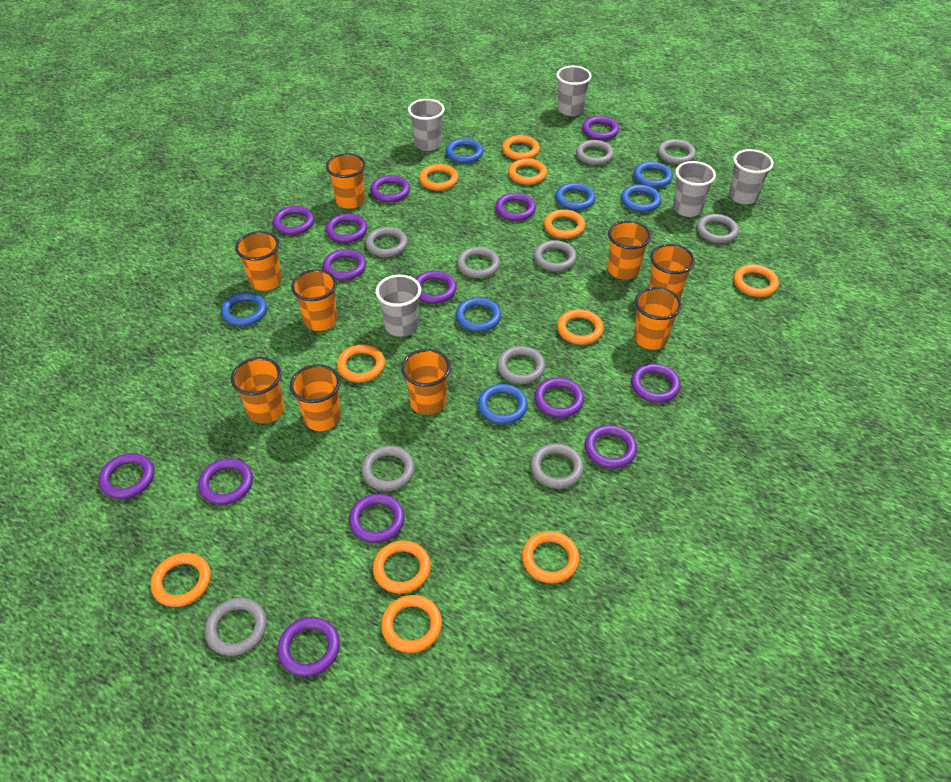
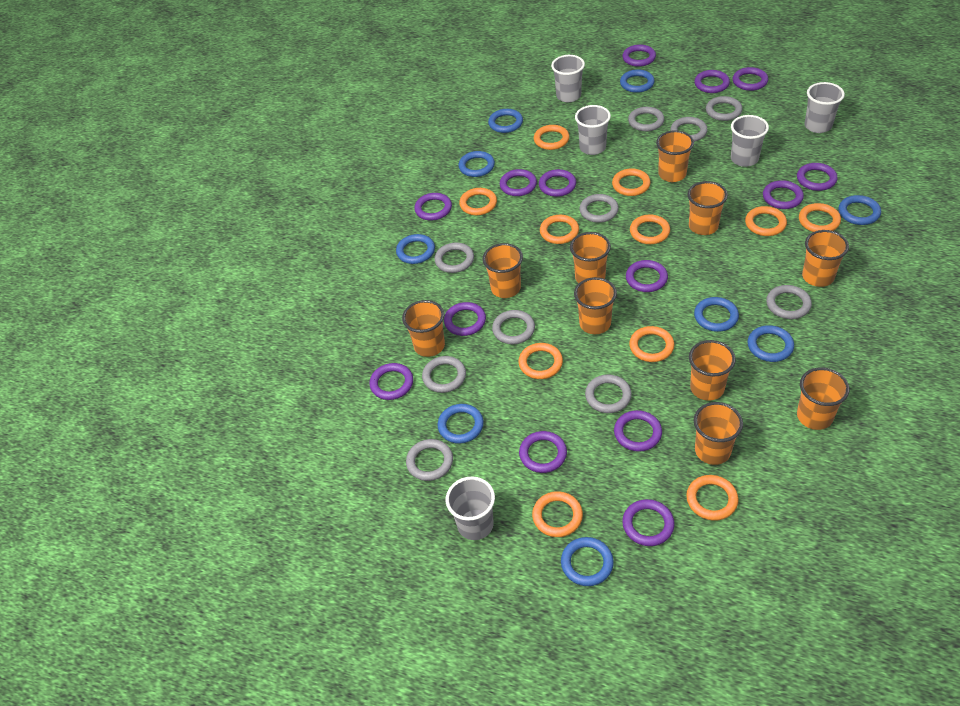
blue ring: 7 -> 9
orange cup: 9 -> 10

